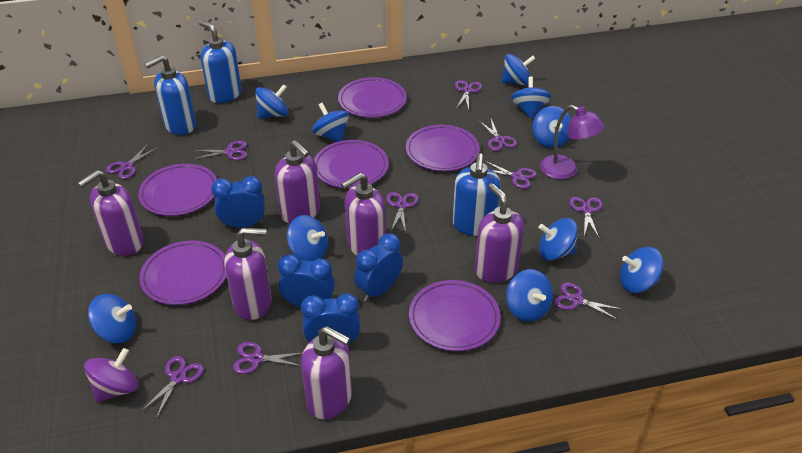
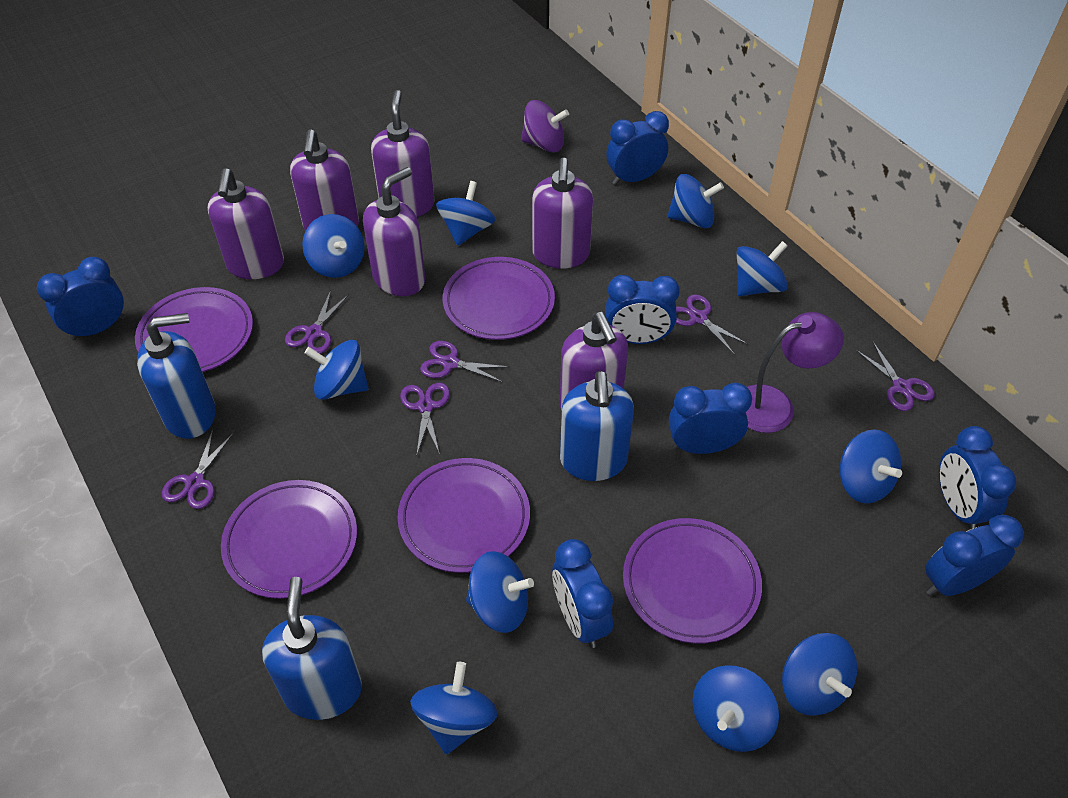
blue clock: 4 -> 7
purple plate: 6 -> 5
purple scissors: 10 -> 6

